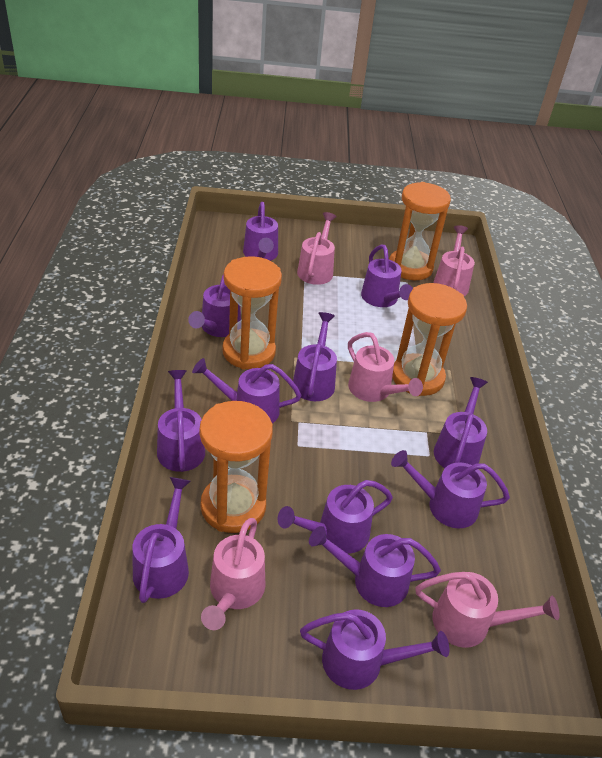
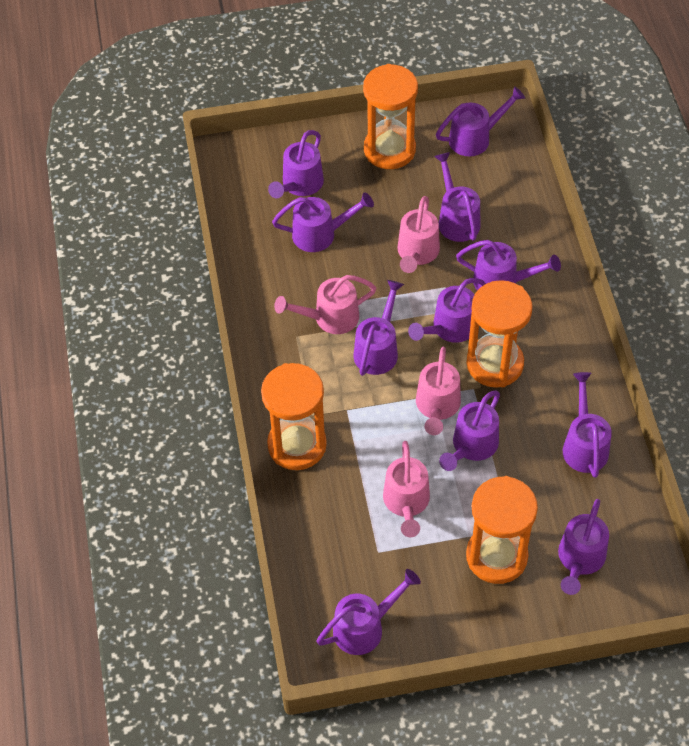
pink watering can: 5 -> 4
purple watering can: 12 -> 11

